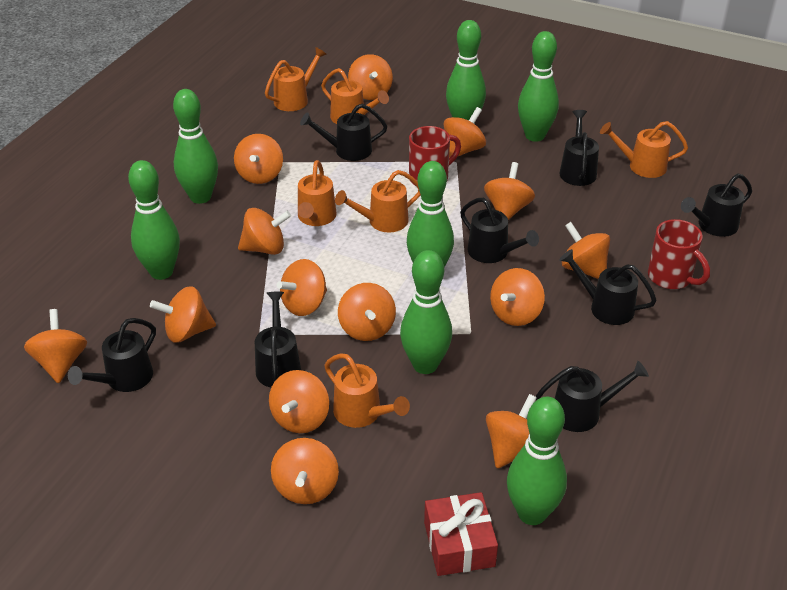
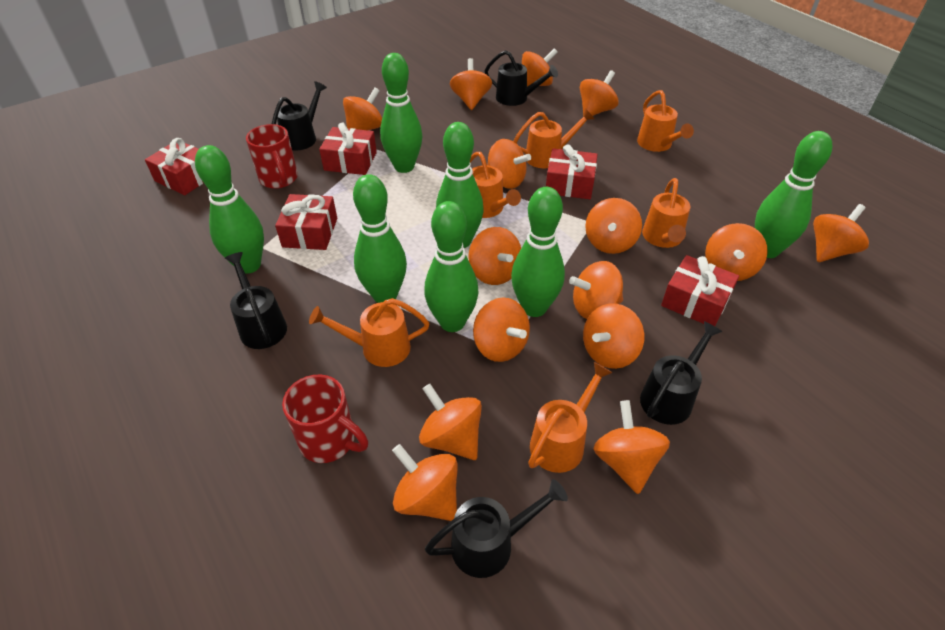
black watering can: 8 -> 5
orange spinning top: 14 -> 15
red gift: 1 -> 5

